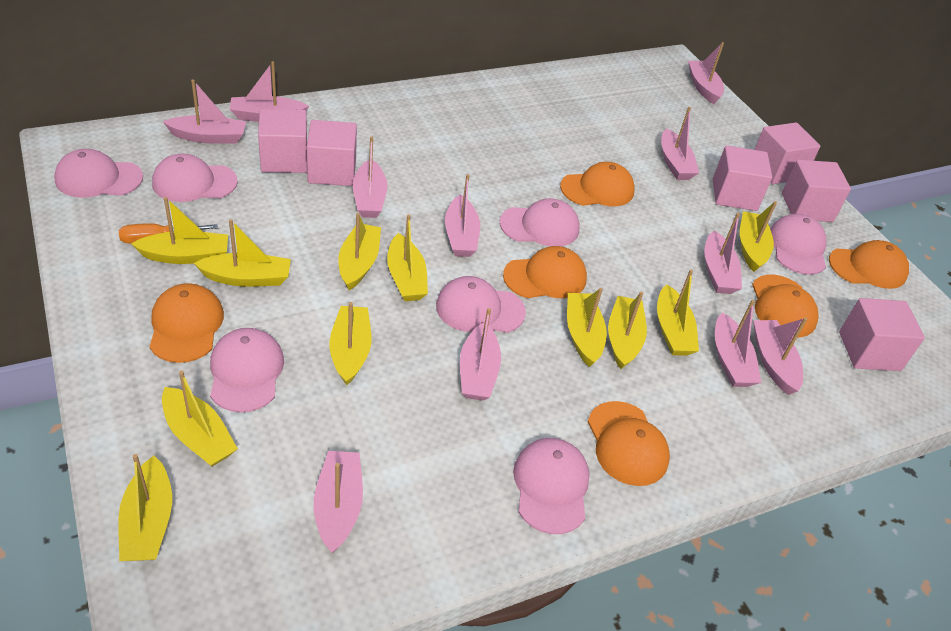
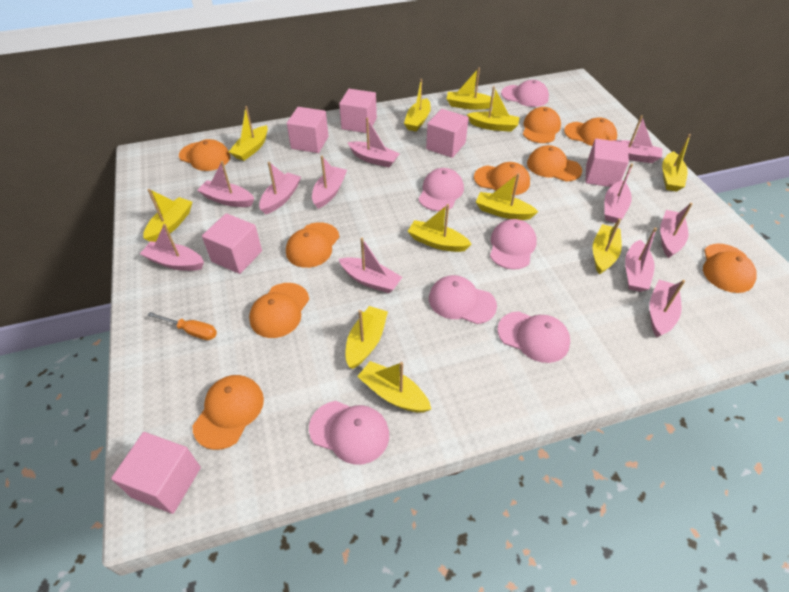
orange cap: 6 -> 9
pink cap: 7 -> 6

